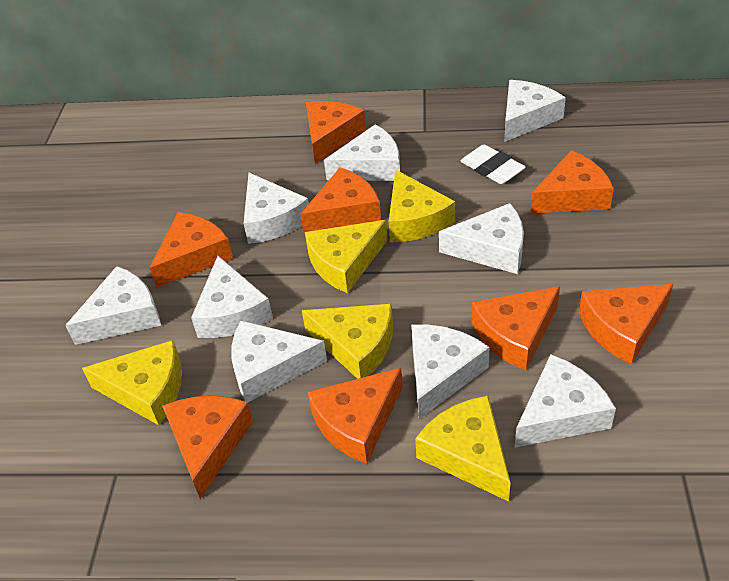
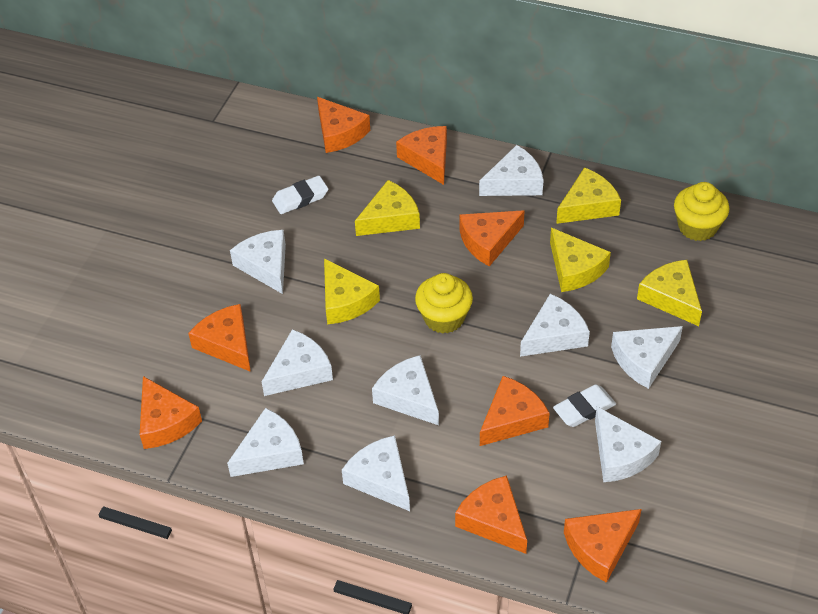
white eraser: 1 -> 2
yellow cupcake: 0 -> 2

